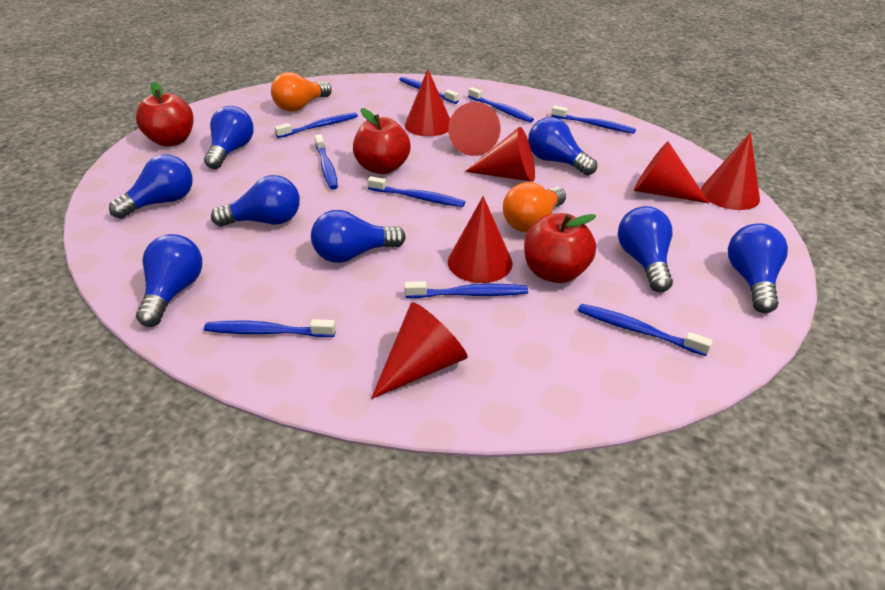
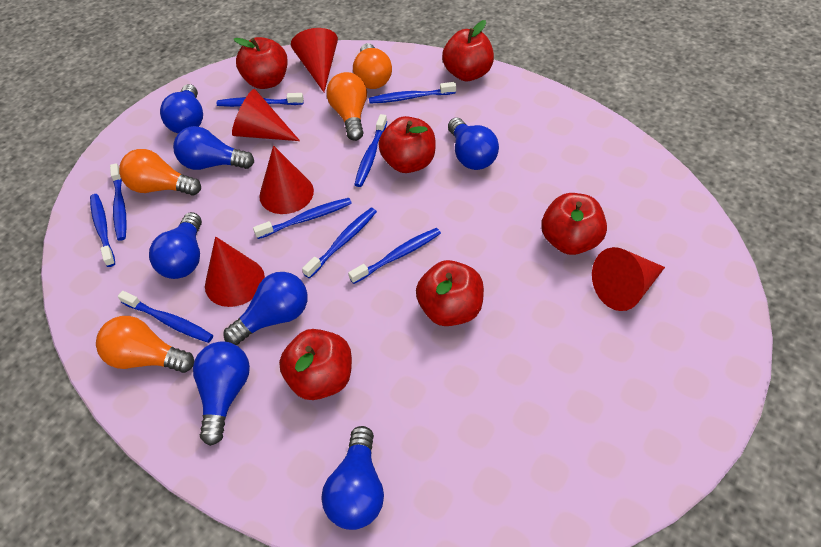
blue light bulb: 8 -> 7
orange light bulb: 2 -> 4
red apple: 3 -> 6
red cone: 7 -> 5

